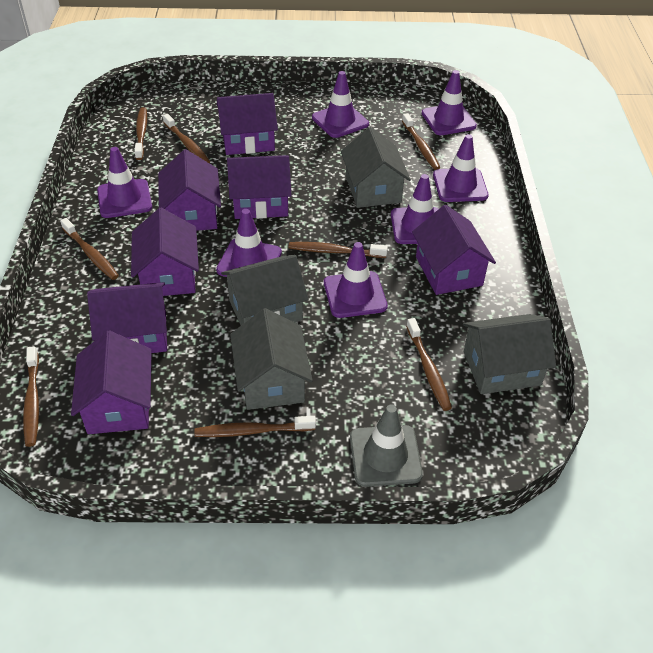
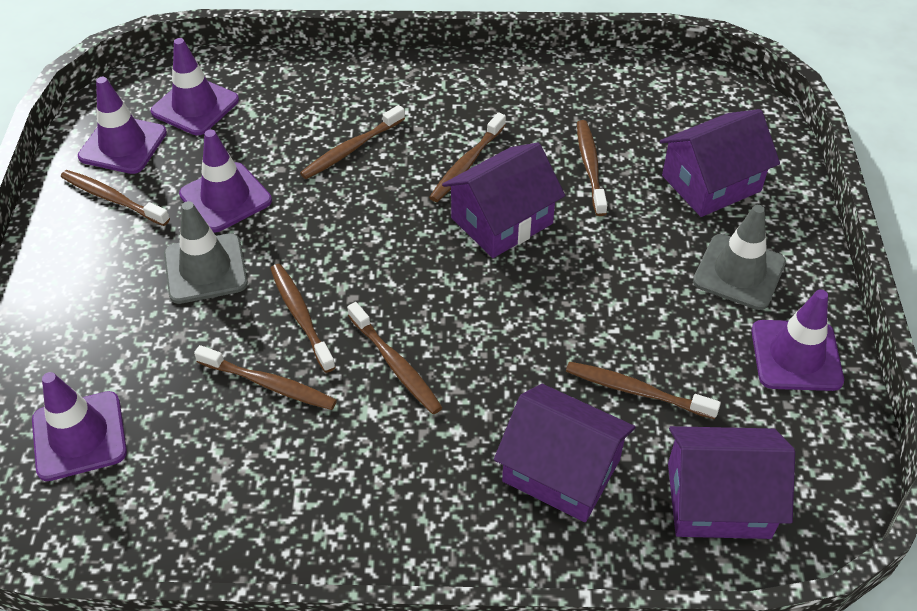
grey house: 4 -> 0
grey traffic cone: 1 -> 2
purple house: 7 -> 4
purple traffic cone: 7 -> 5

